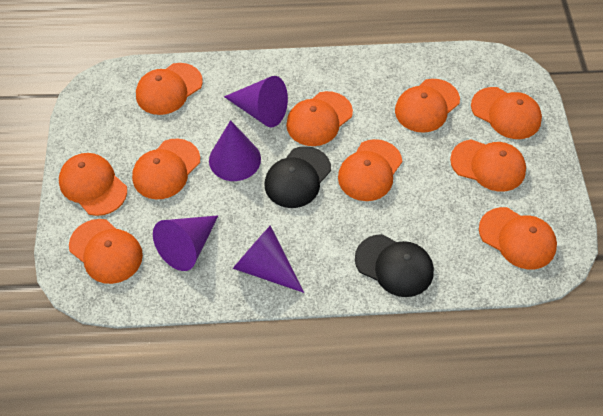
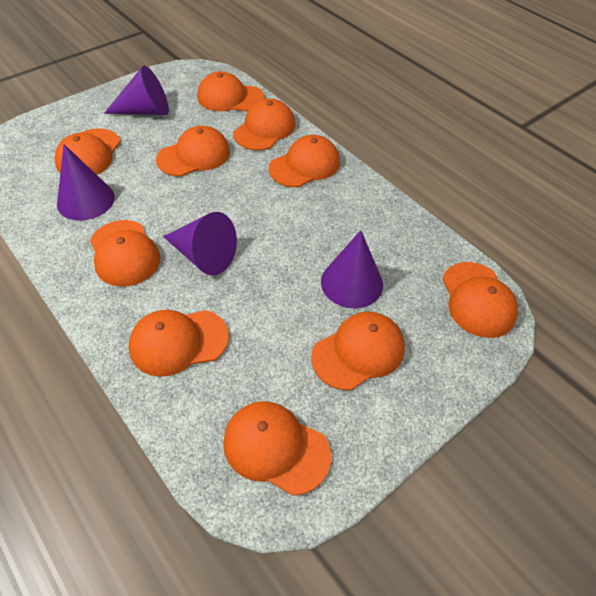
black cap: 2 -> 0

